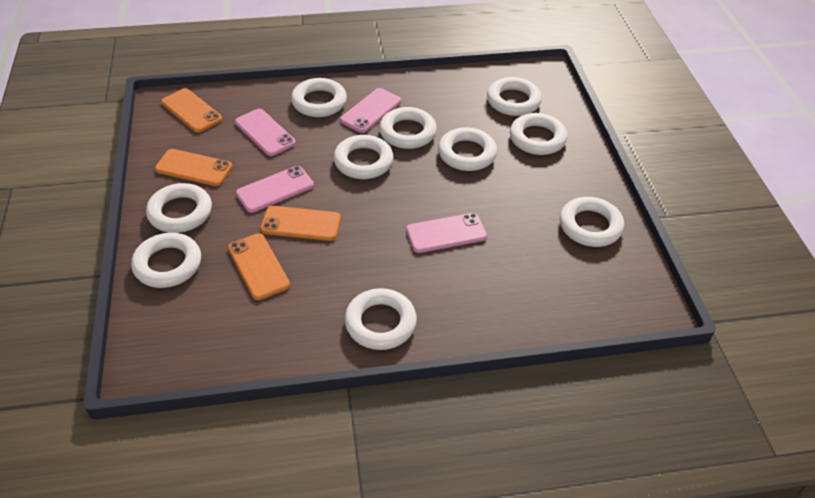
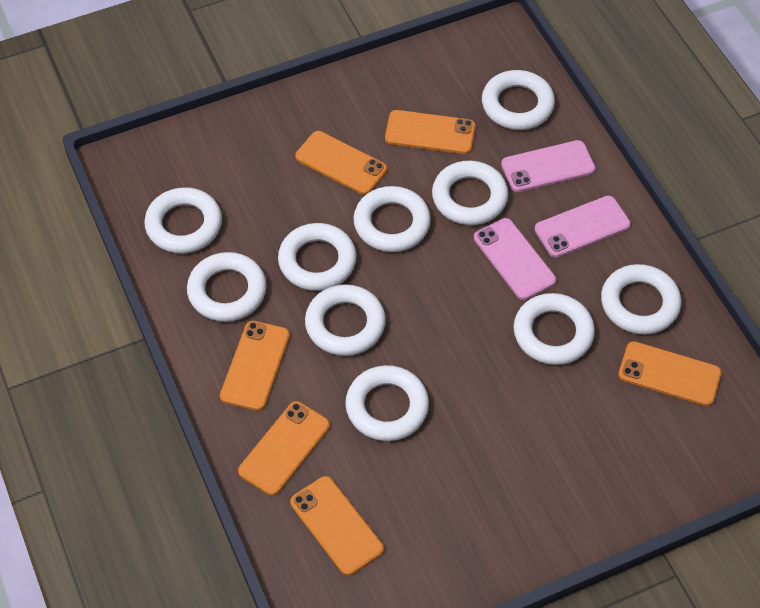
orange phone: 4 -> 6
pink phone: 4 -> 3

